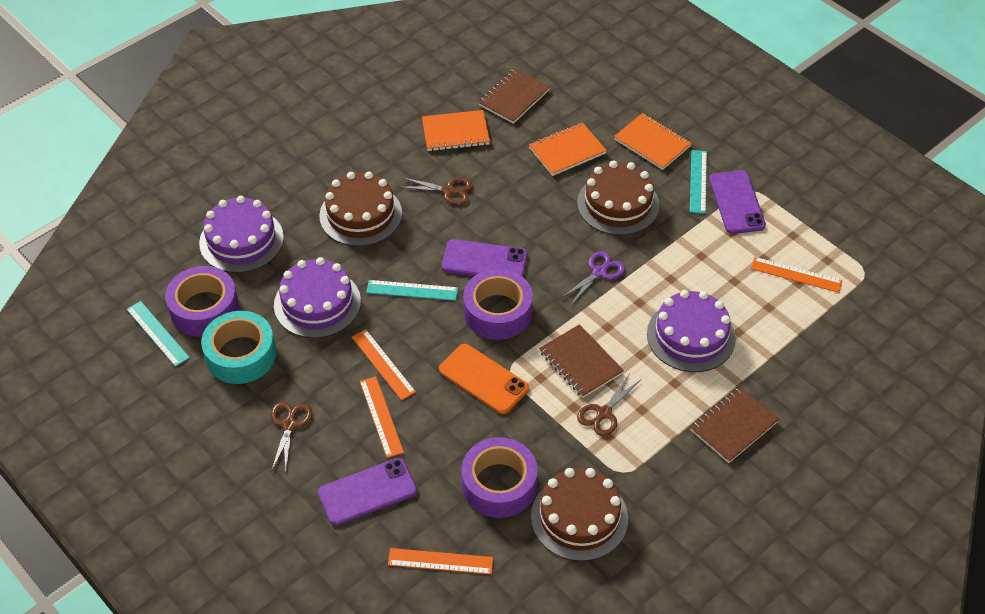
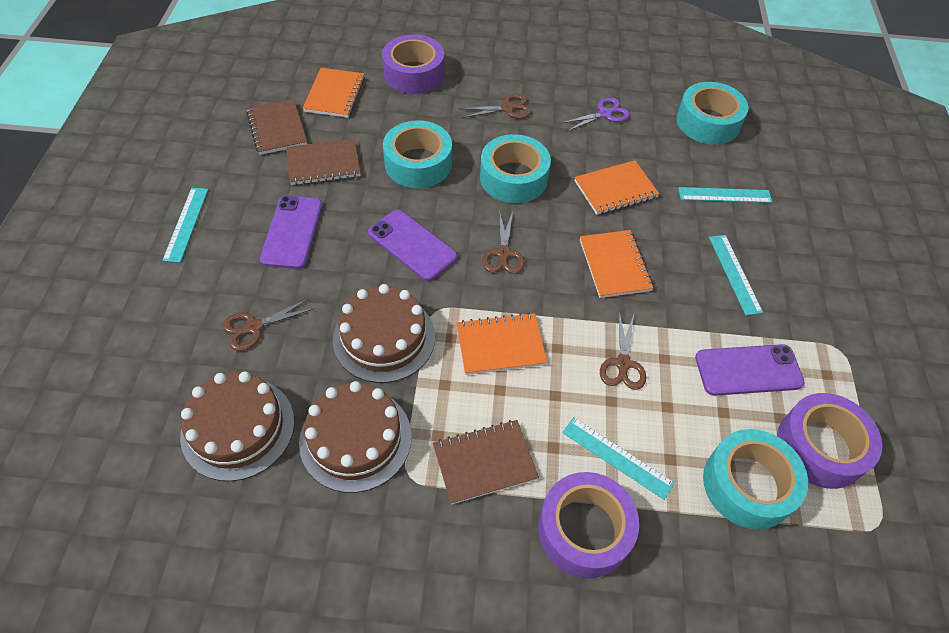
brown scissors: 3 -> 4
orange notebook: 3 -> 4
orange phone: 1 -> 0
orange ruler: 4 -> 0
purple cake: 3 -> 0
turquoise ruler: 3 -> 4
turquoise tape: 1 -> 4

